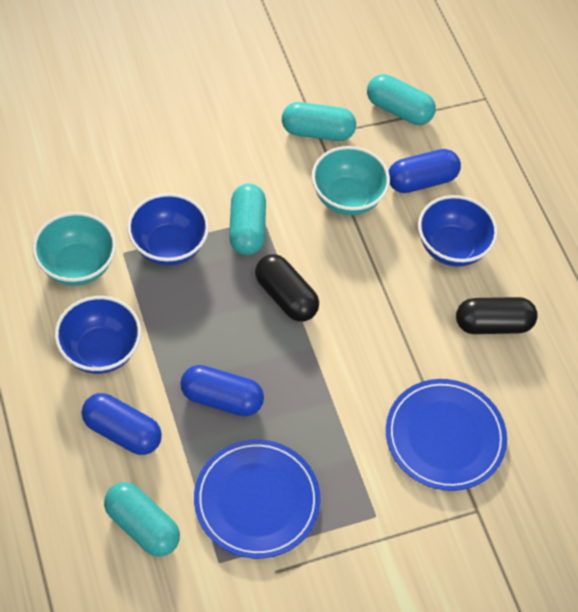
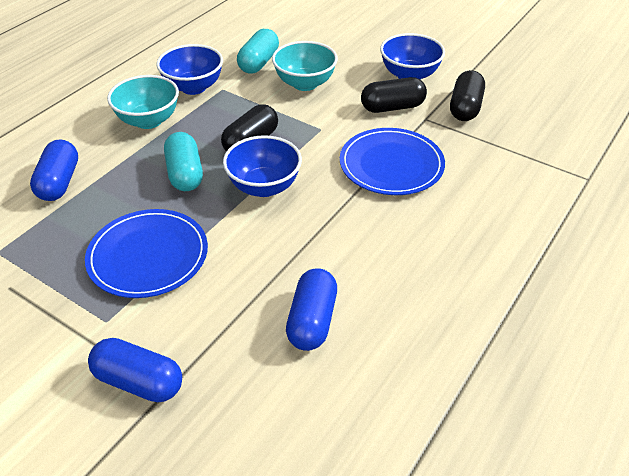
black capsule: 2 -> 3
turquoise capsule: 4 -> 2

